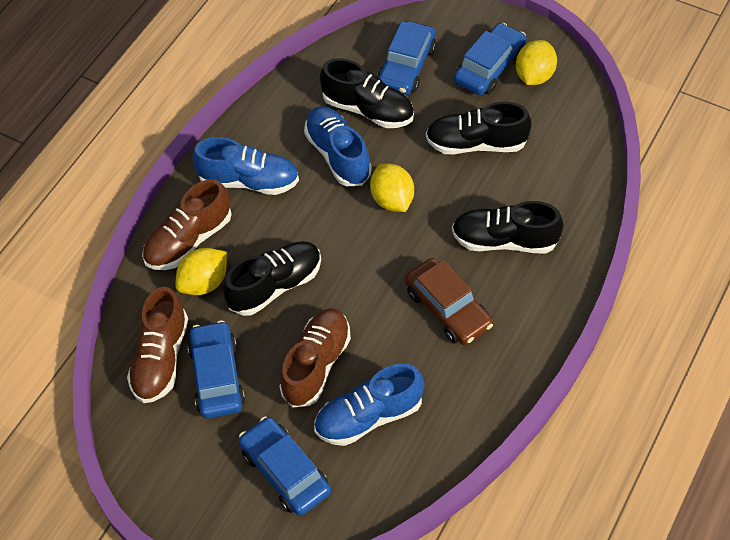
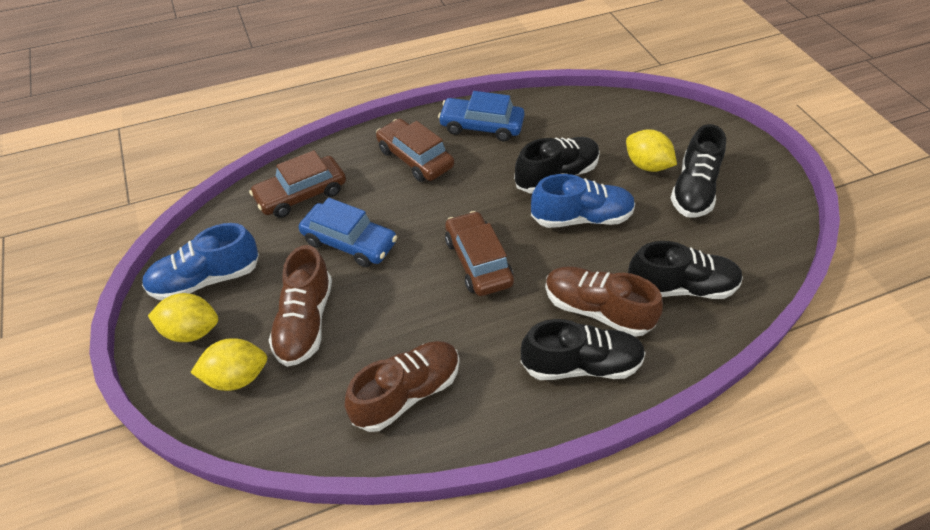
blue car: 4 -> 2
blue shoe: 3 -> 2
brown car: 1 -> 3

